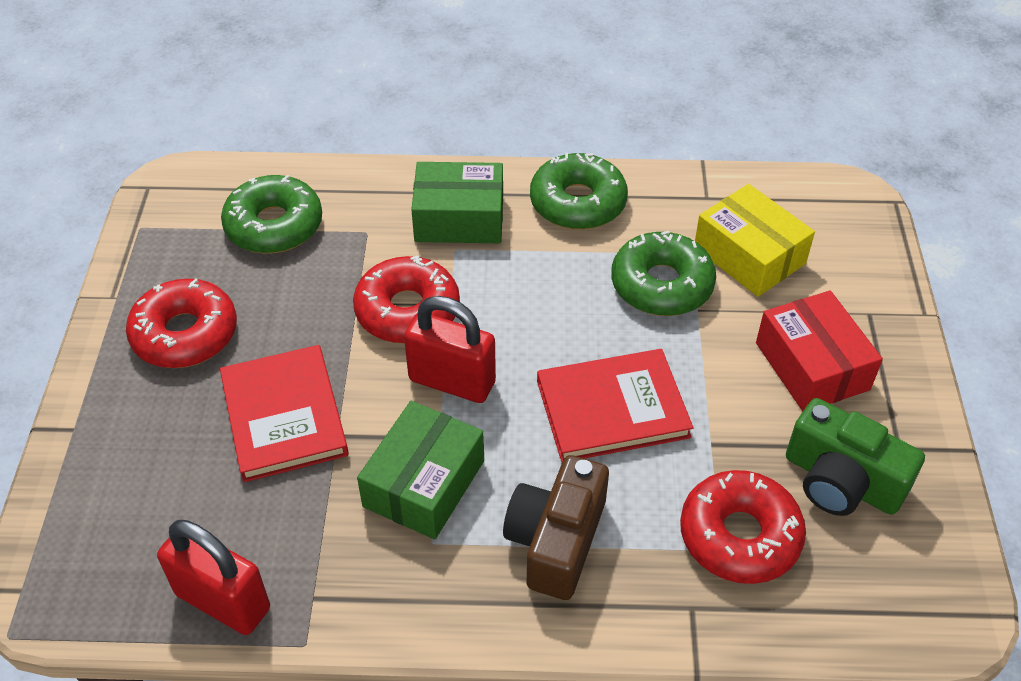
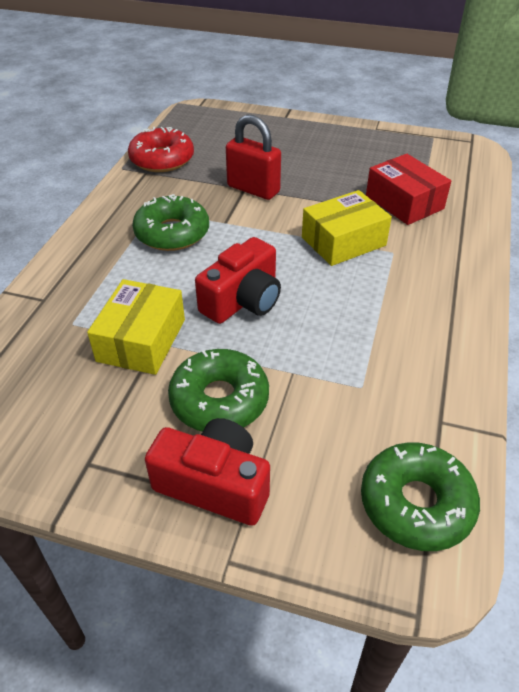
brown camera: 1 -> 0
green box: 2 -> 0
green camera: 1 -> 0
red book: 2 -> 0
red camera: 0 -> 2
red donut: 3 -> 1
red padlock: 2 -> 1
yellow box: 1 -> 2

